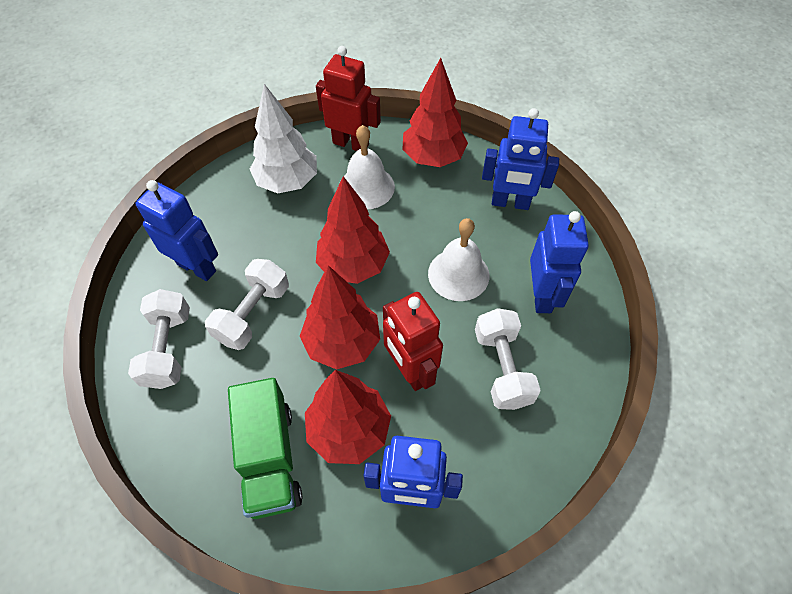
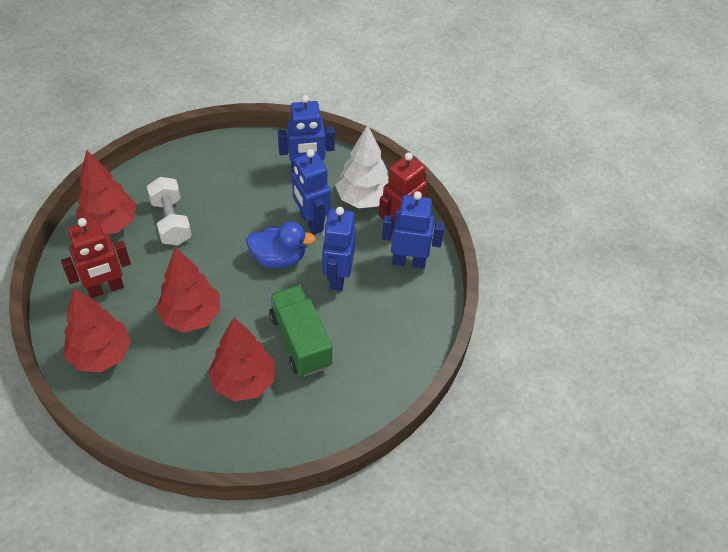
blue duck: 0 -> 1
white bell: 2 -> 0
white dumbbell: 3 -> 1

